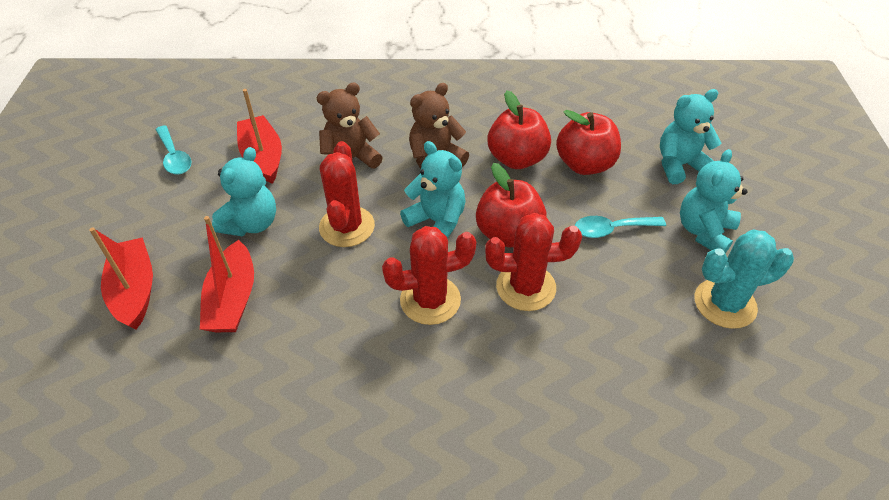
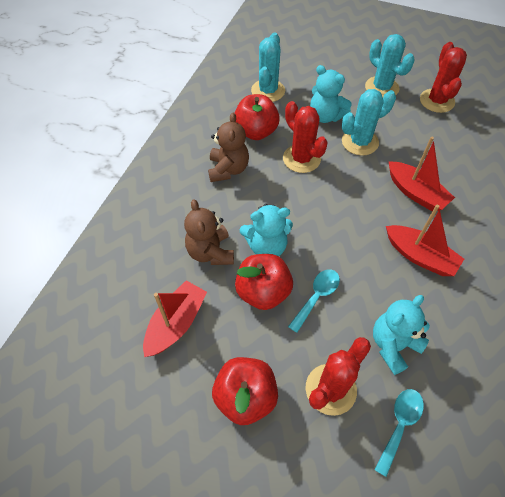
turquoise cactus: 1 -> 3
turquoise teddy bear: 4 -> 3

